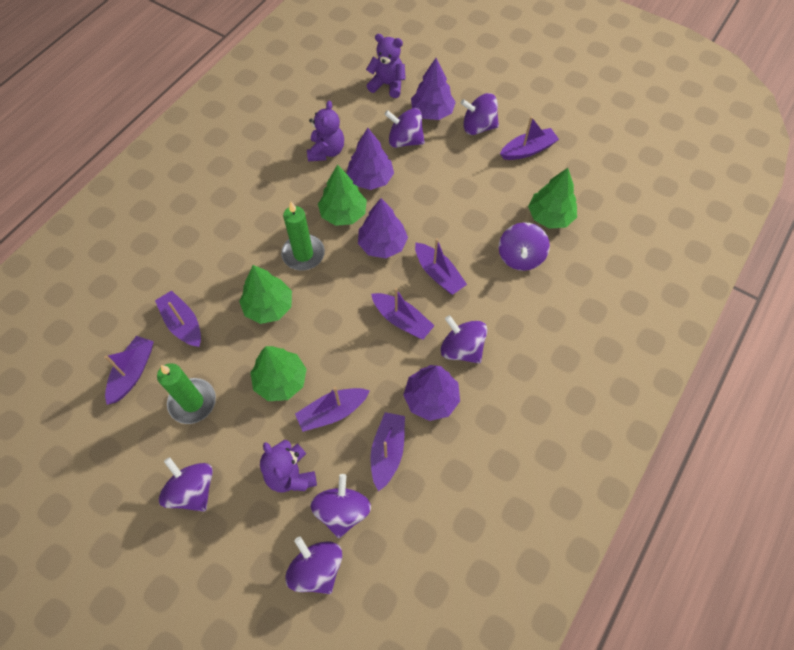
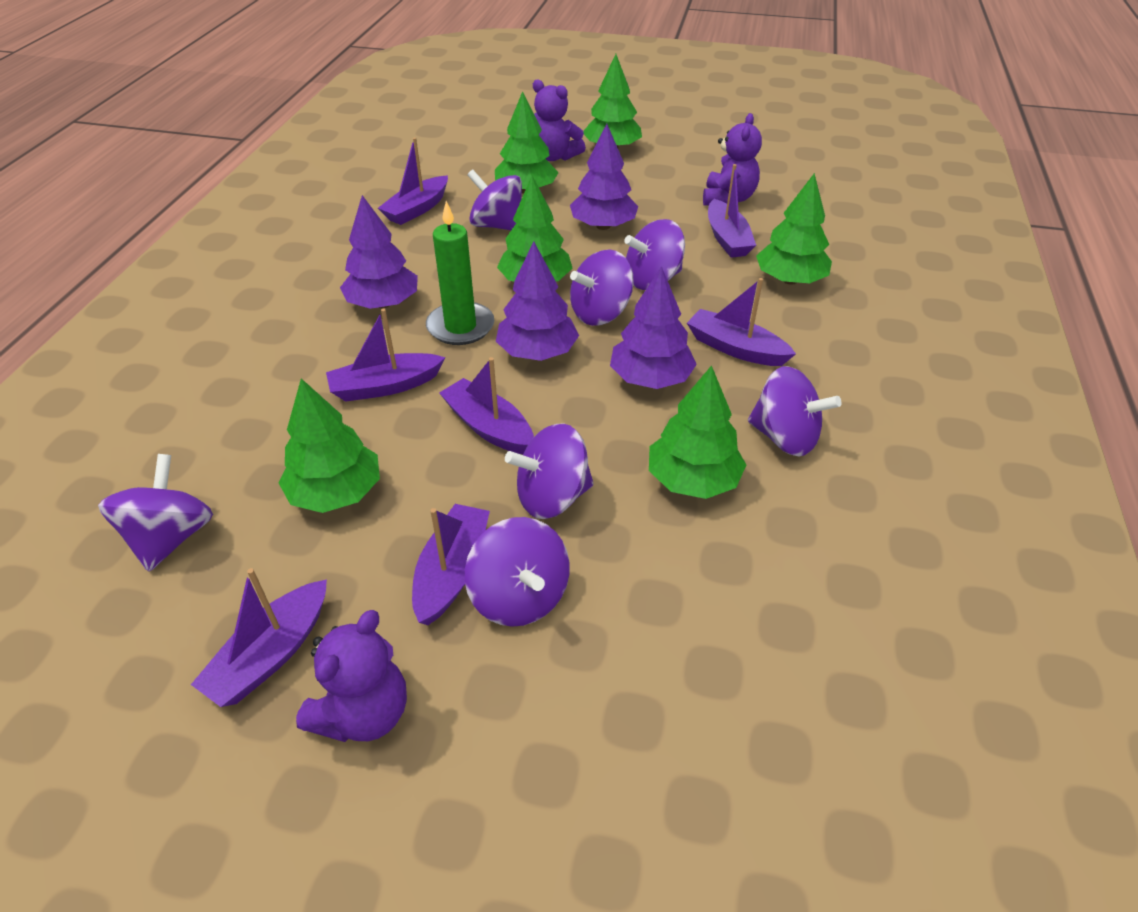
green candle: 2 -> 1
green tree: 4 -> 6

